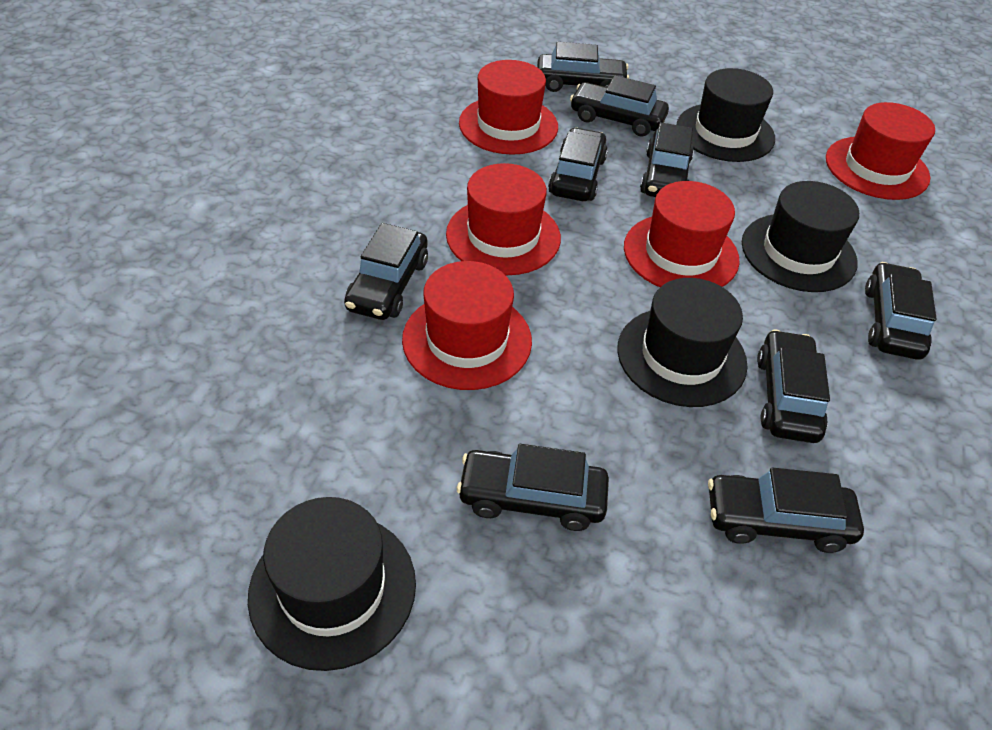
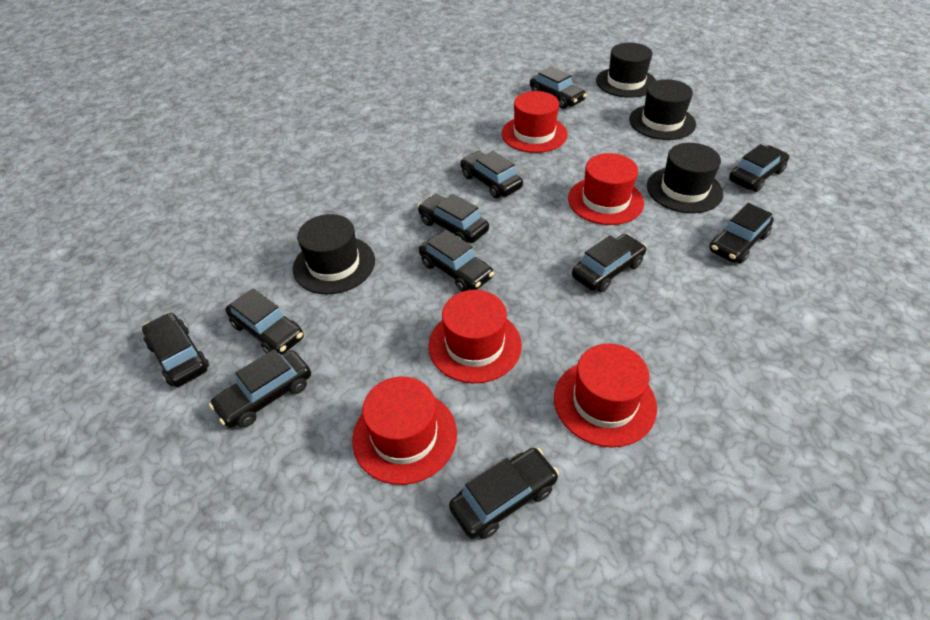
black car: 9 -> 11

